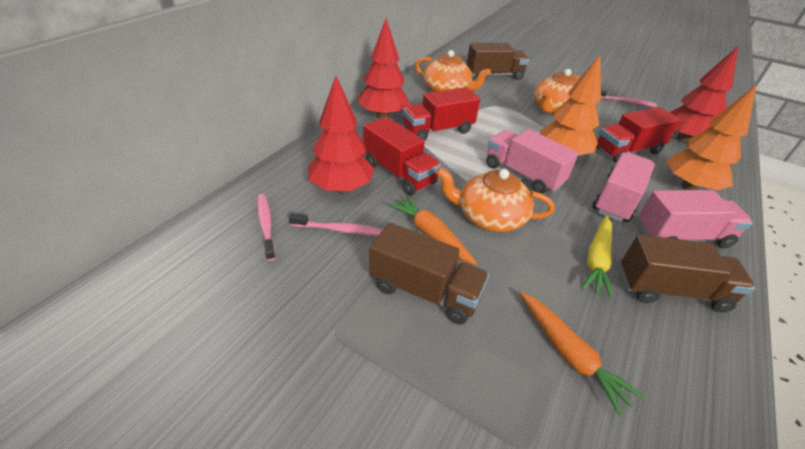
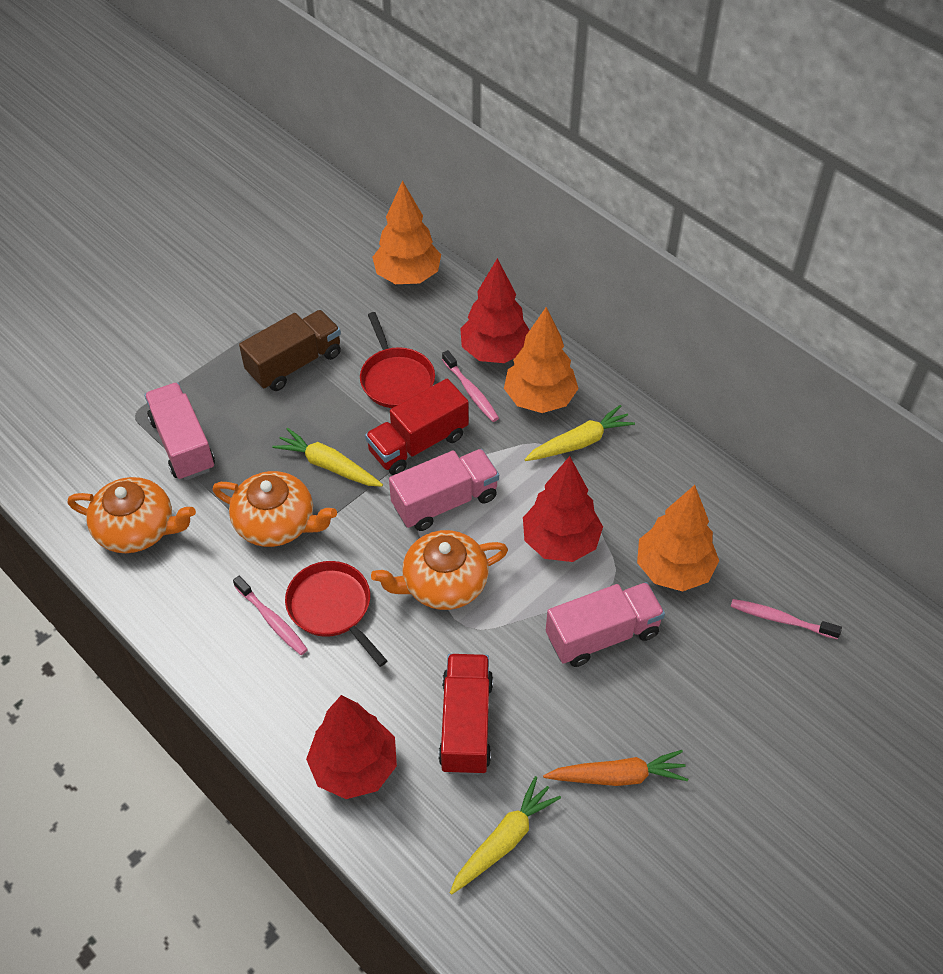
brown truck: 3 -> 1
orange carrot: 2 -> 1
orange tree: 2 -> 3
red pan: 0 -> 2
red truck: 3 -> 2
yellow carrot: 1 -> 3

